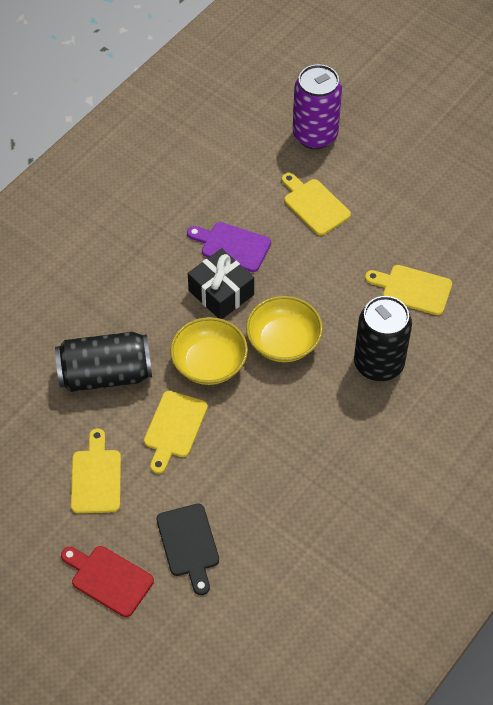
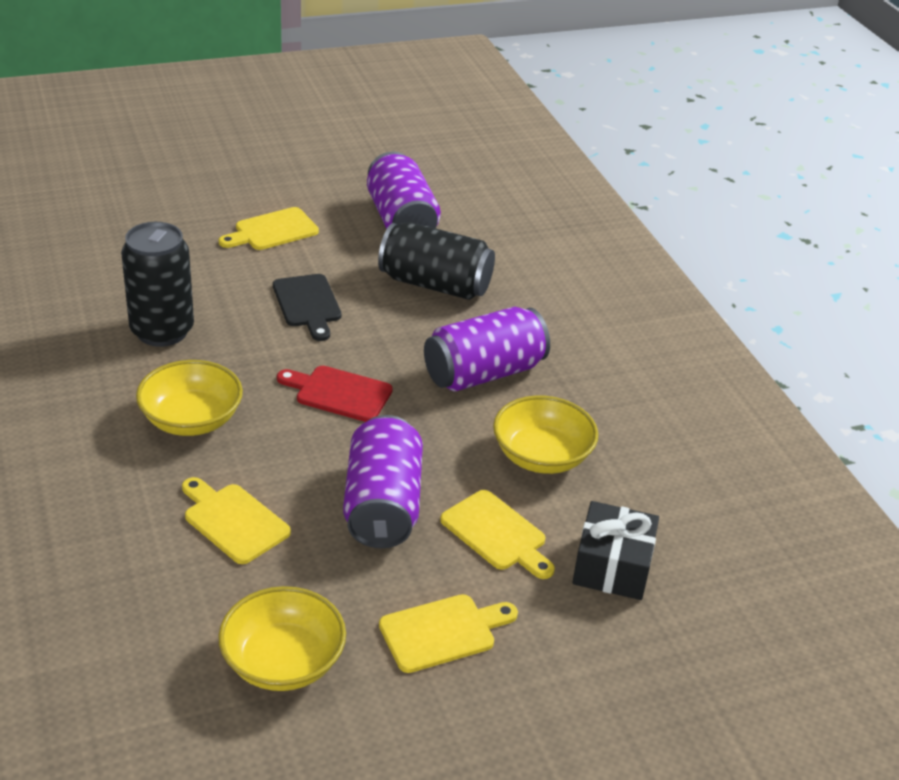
purple can: 1 -> 3
purple cutting board: 1 -> 0
yellow bowl: 2 -> 3

